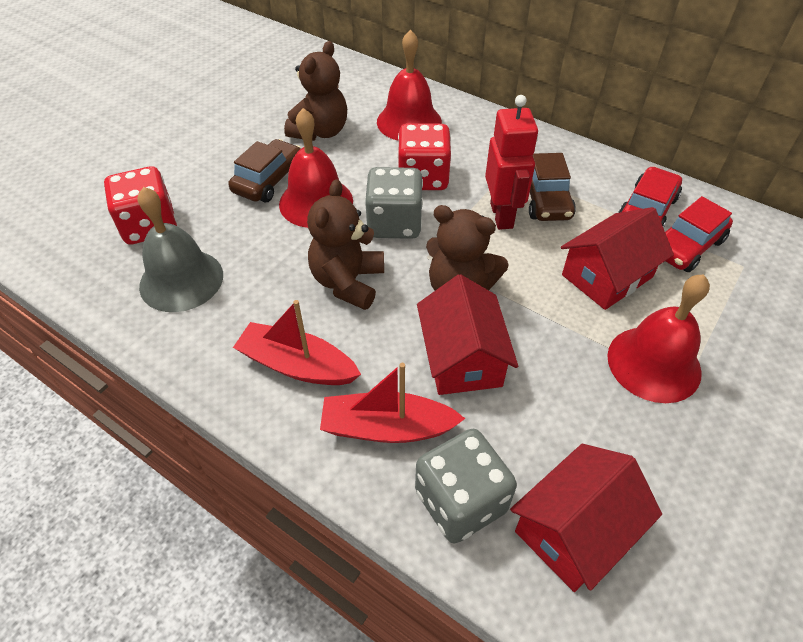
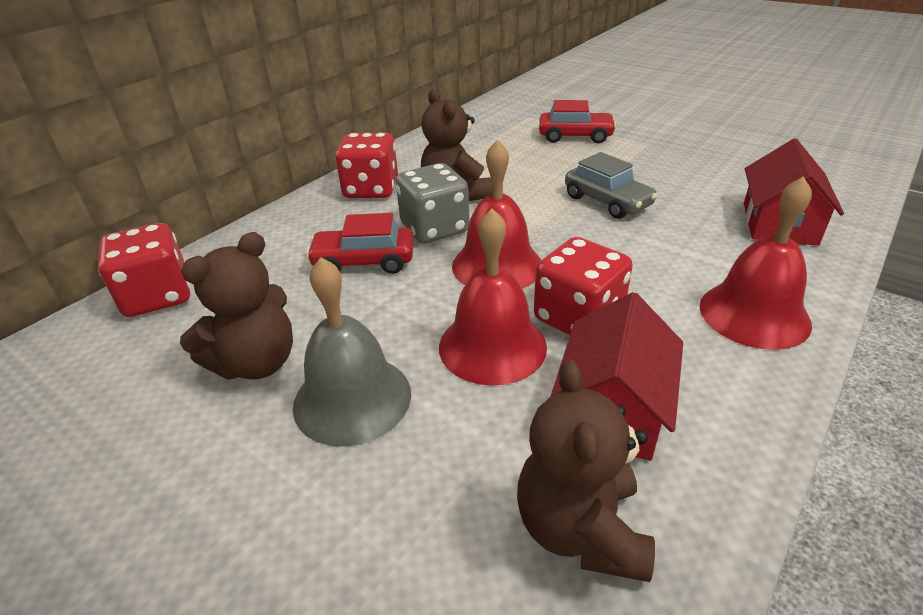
brown car: 2 -> 0
grey car: 0 -> 1
grey dice: 2 -> 1
red boat: 2 -> 0
red dice: 2 -> 3
red house: 3 -> 2
red robot: 1 -> 0

